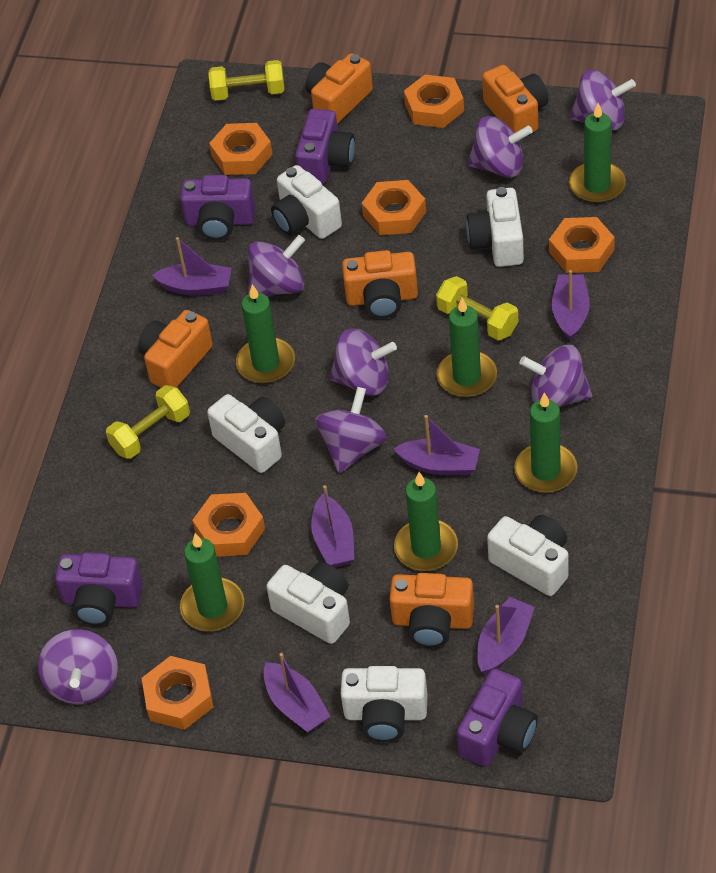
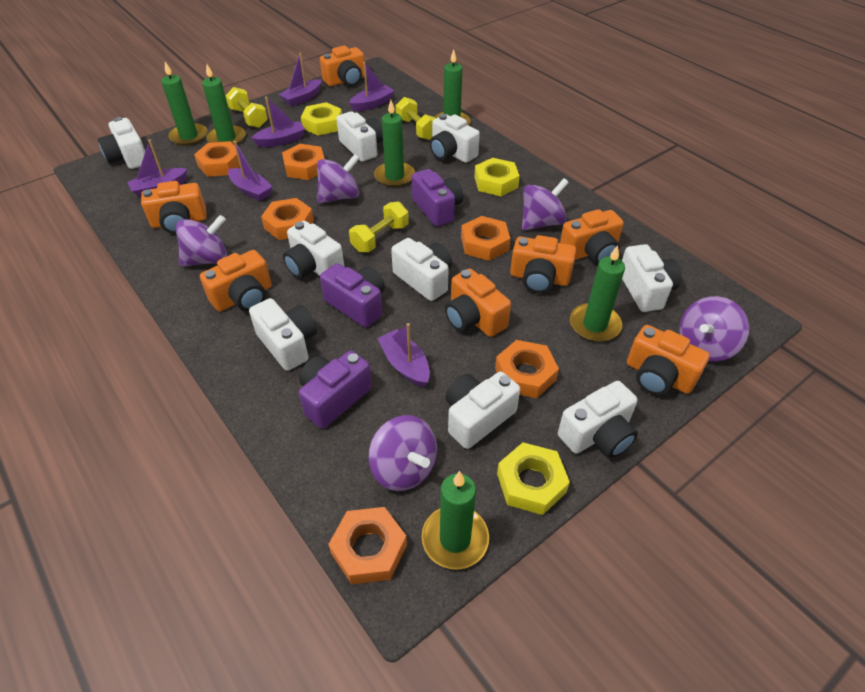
orange camera: 5 -> 7
purple camera: 4 -> 3
purple spinning top: 7 -> 5
white camera: 6 -> 9
yellow nut: 0 -> 3

